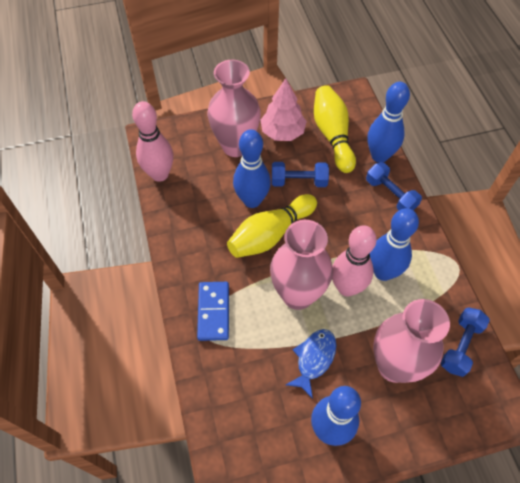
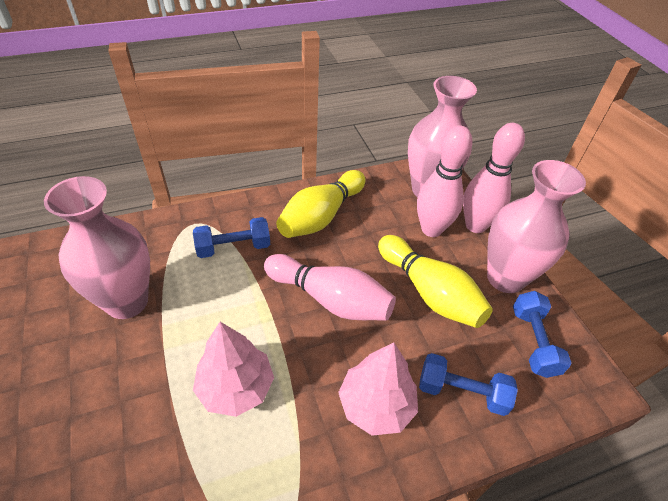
blue bowling pin: 4 -> 0
blue domino: 1 -> 0
blue fish: 1 -> 0
pink bowling pin: 2 -> 3
pink tree: 1 -> 2

